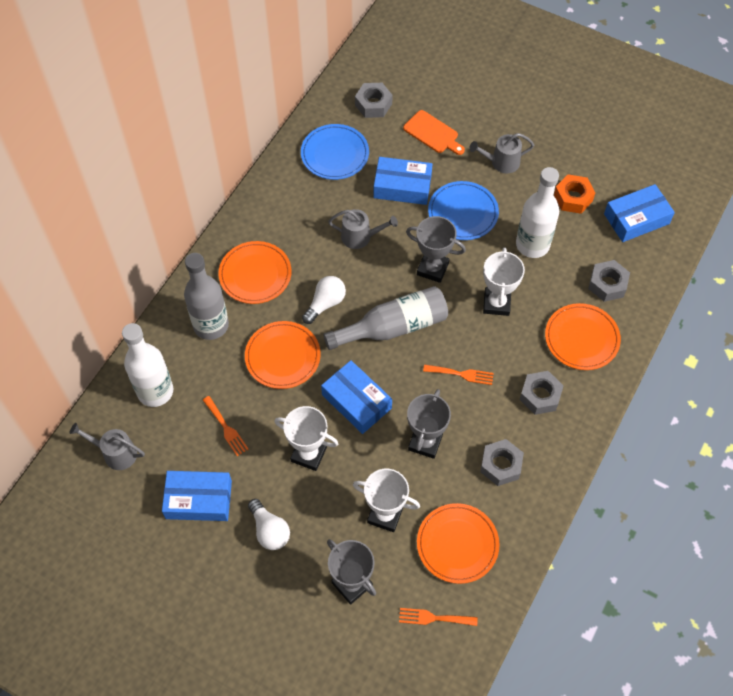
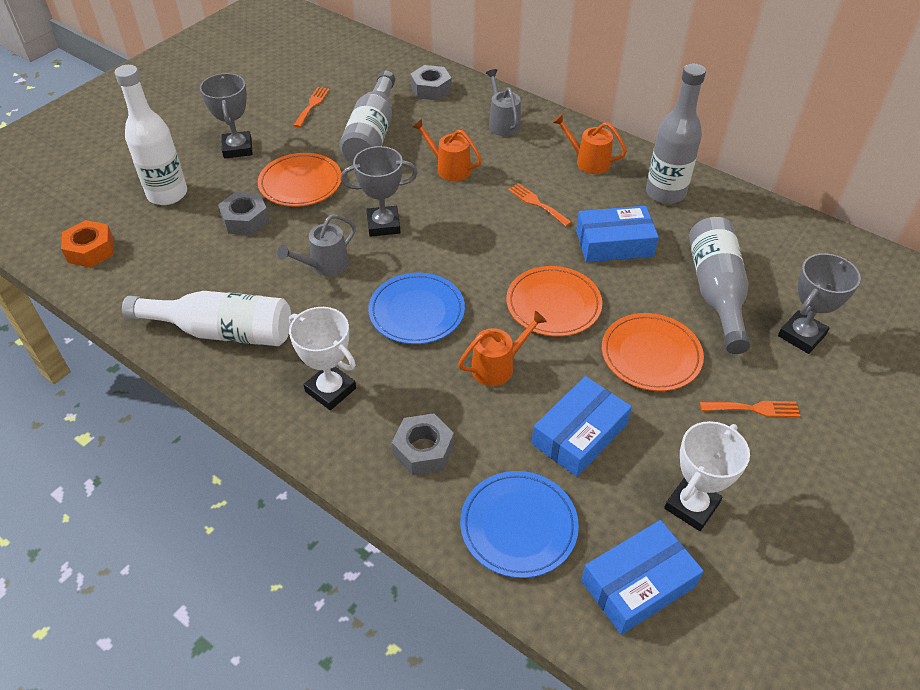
blue box: 4 -> 3
grey bottle: 2 -> 3
grey nut: 4 -> 3
grey watering can: 3 -> 2
orange cutting board: 1 -> 0
orange plate: 4 -> 3
orange watering can: 0 -> 3
white light bulb: 2 -> 0
white trophy: 3 -> 2

